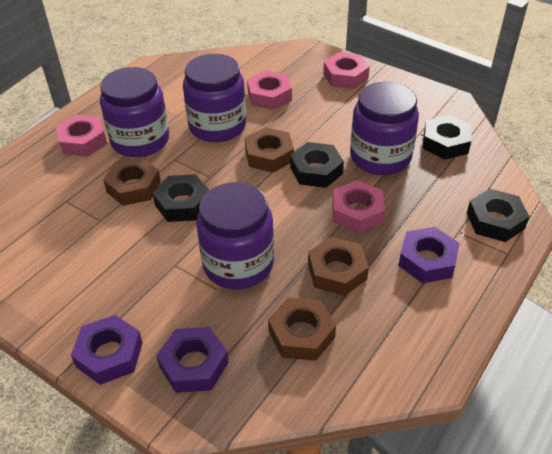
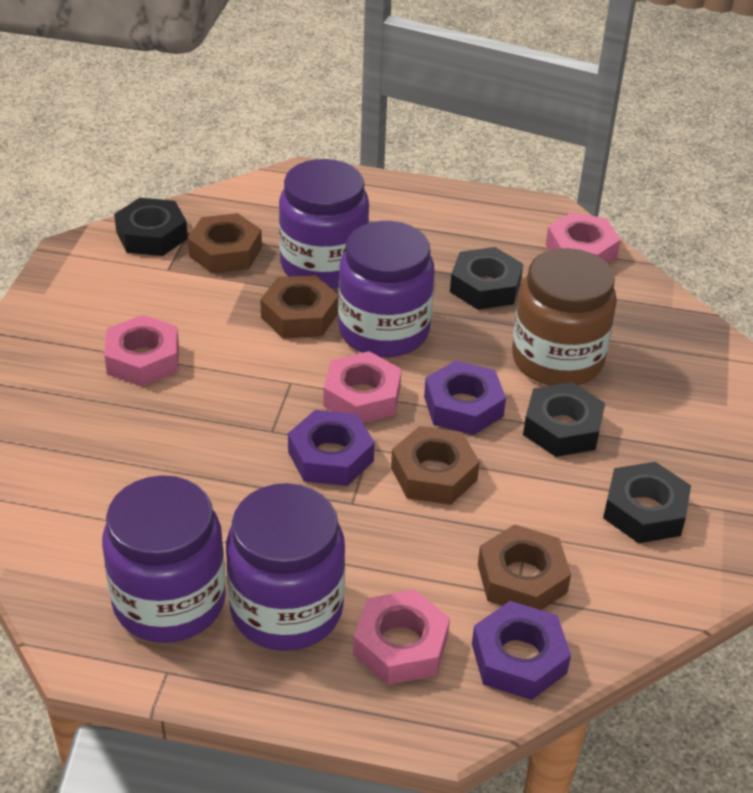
brown jar: 0 -> 1

